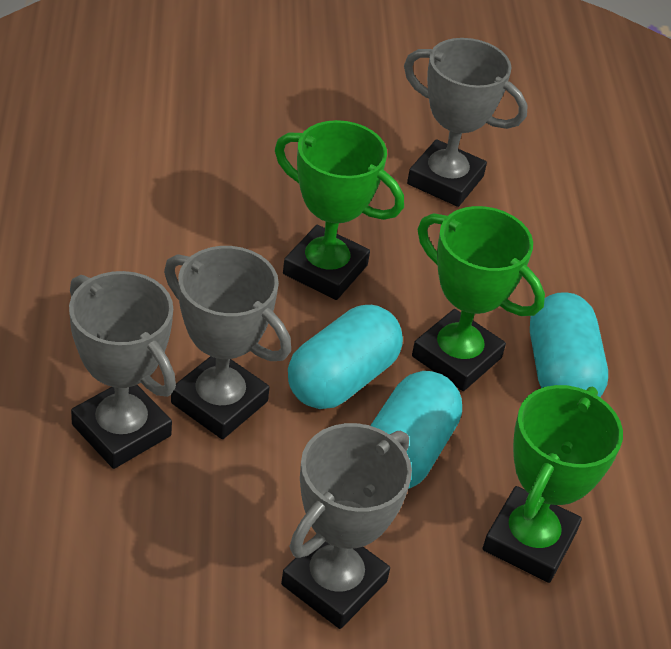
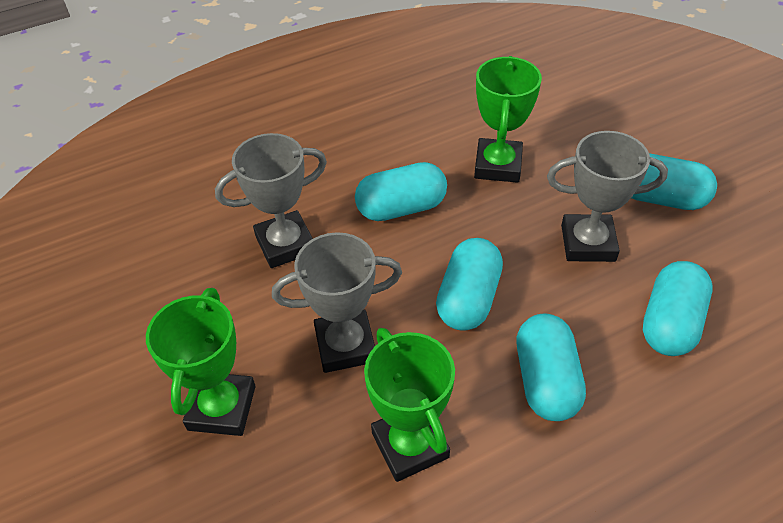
grey trophy: 4 -> 3
turquoise capsule: 3 -> 5

